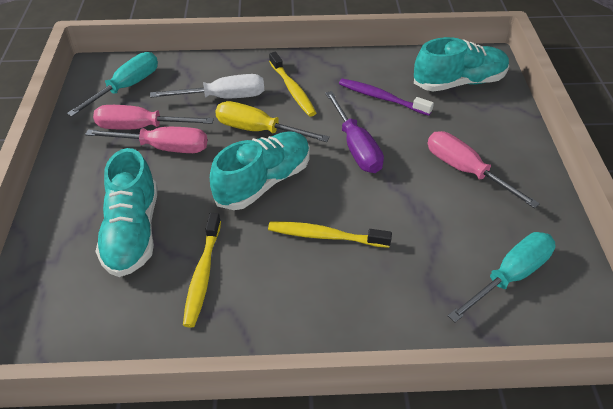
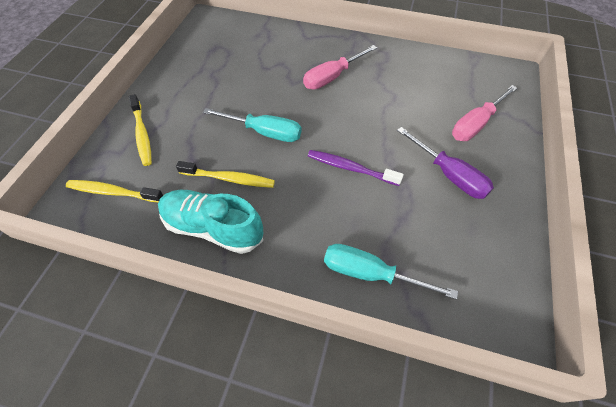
pink screwdriver: 3 -> 2
turquoise shoe: 3 -> 1
white screwdriver: 1 -> 0
yellow screwdriver: 1 -> 0

